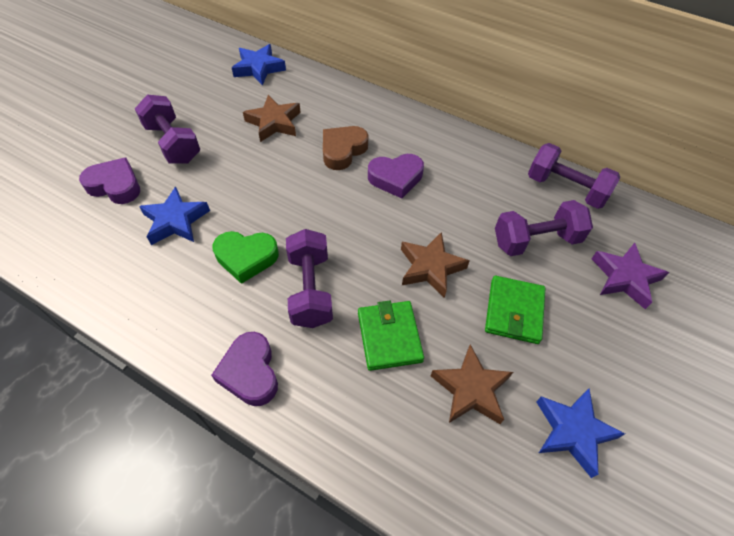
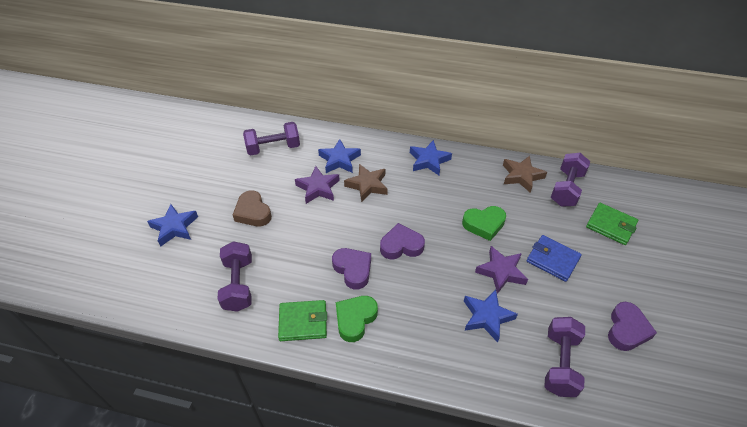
blue star: 3 -> 4
blue wallet: 0 -> 1
brown star: 3 -> 2
green heart: 1 -> 2
purple star: 1 -> 2

